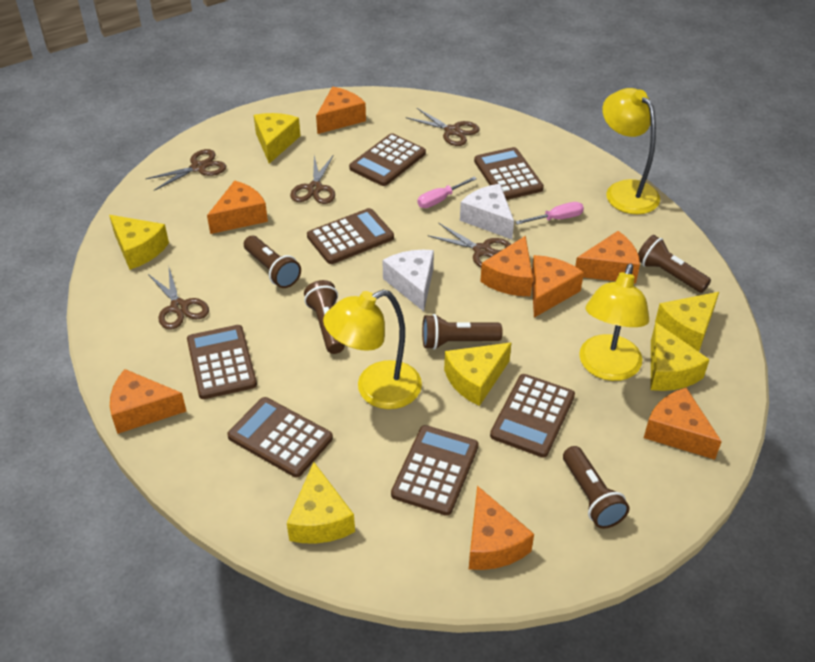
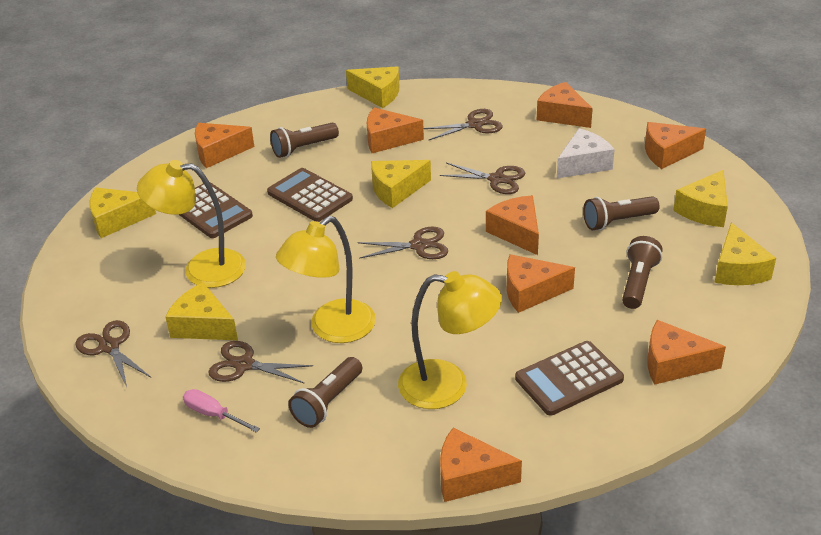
brown calculator: 7 -> 3
brown flashlight: 5 -> 4
pink screwdriver: 2 -> 1
white cheese: 2 -> 1

